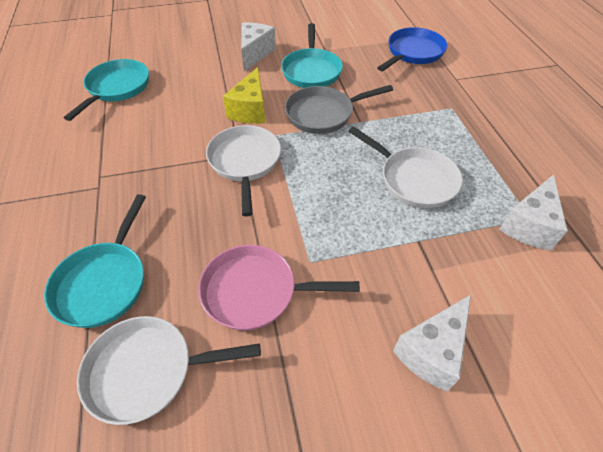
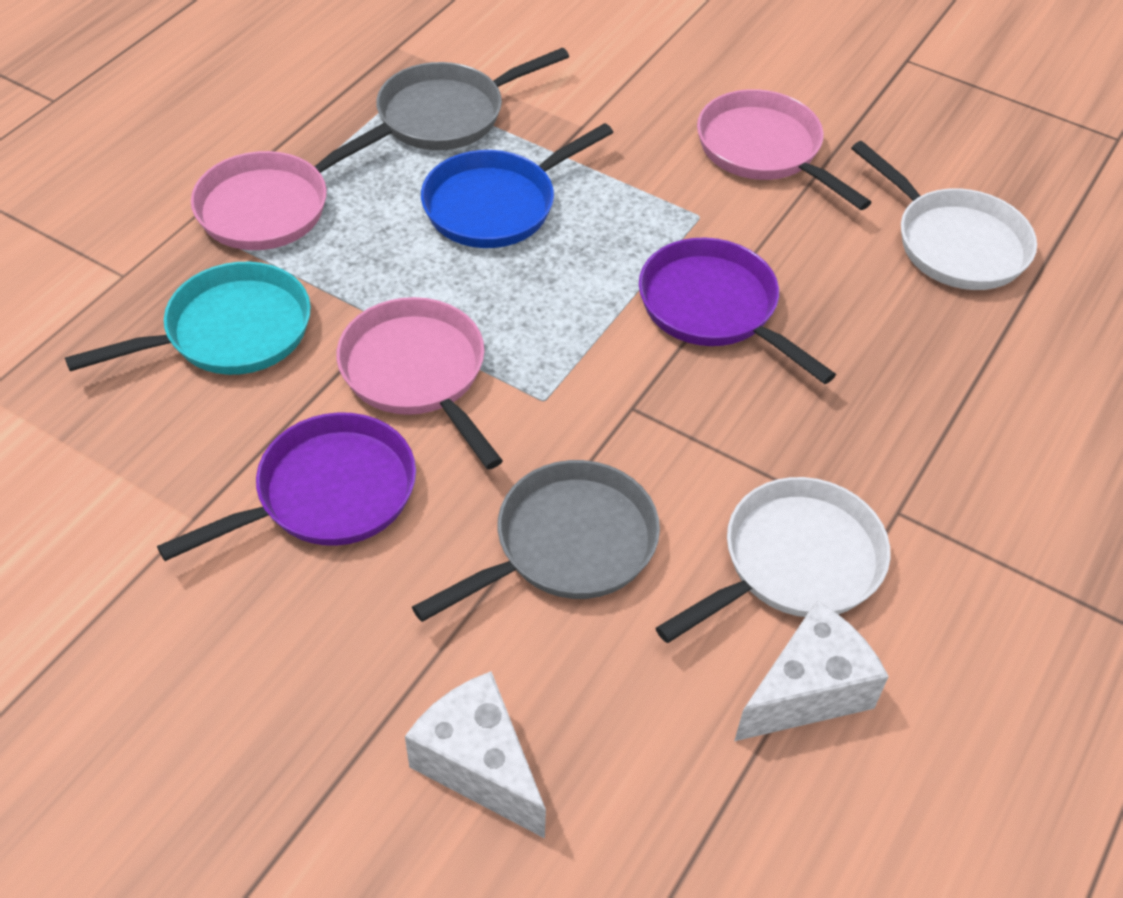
grey pan: 1 -> 2
pink pan: 1 -> 3
purple pan: 0 -> 2
turquoise pan: 3 -> 1
white cheese: 3 -> 2
white pan: 3 -> 2
yellow cheese: 1 -> 0

